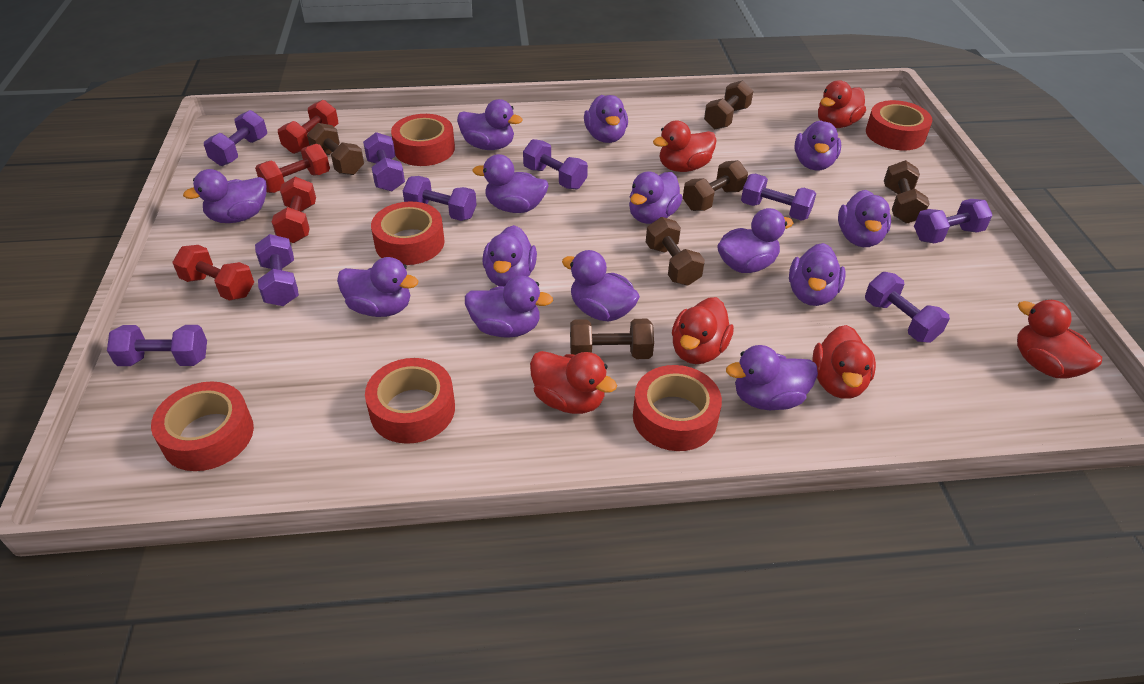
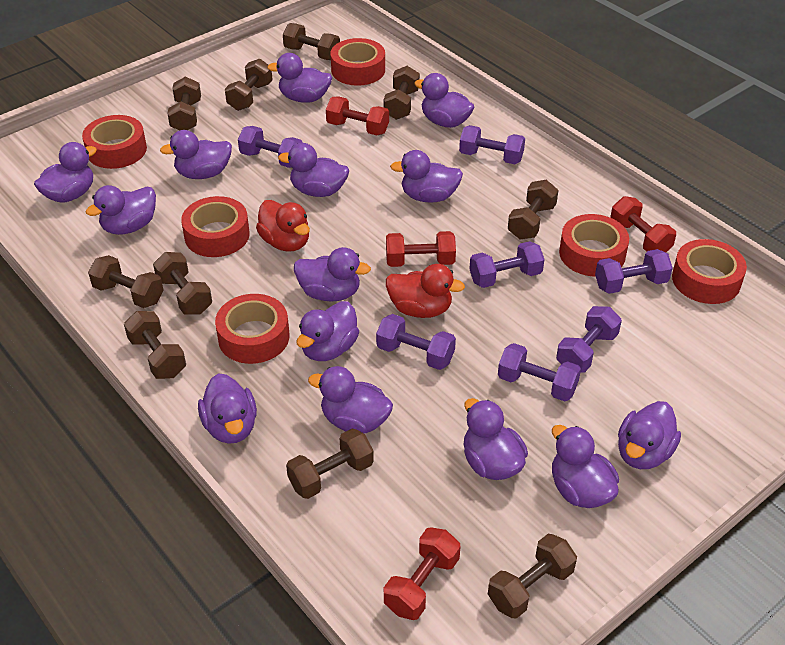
brown dumbbell: 6 -> 10
purple dumbbell: 9 -> 7
red duck: 6 -> 2

